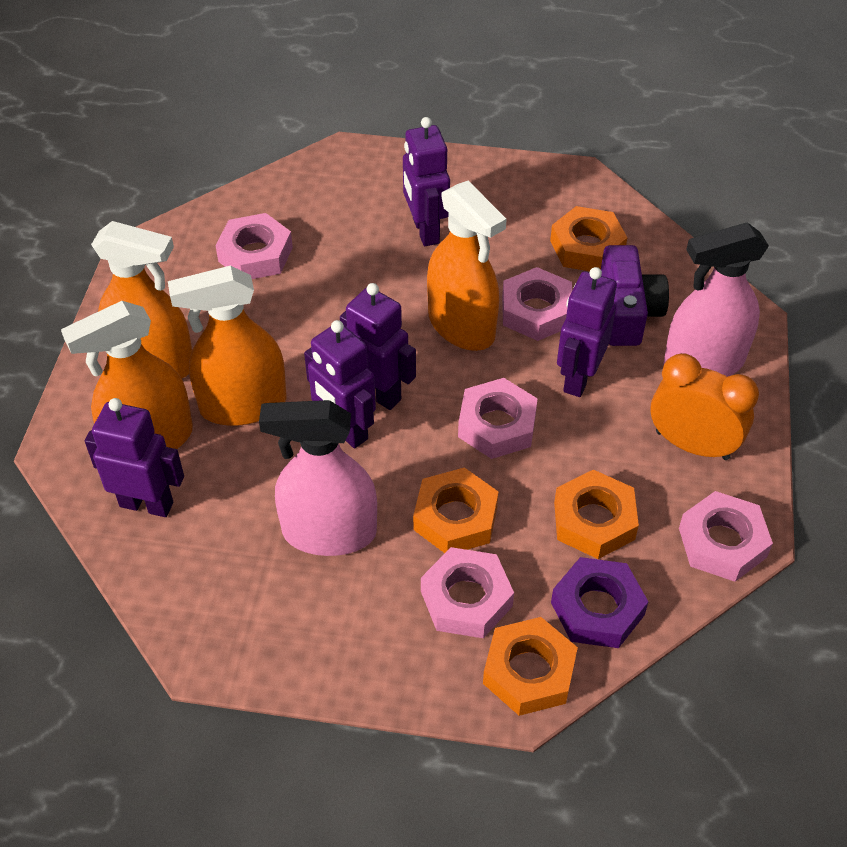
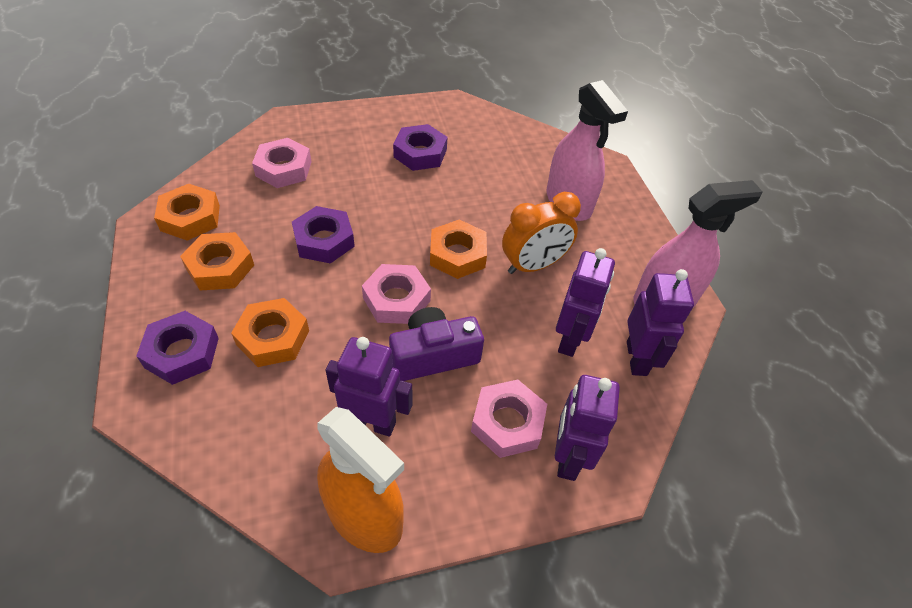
orange spray bottle: 4 -> 1
pink nut: 5 -> 3
purple nut: 1 -> 3
purple robot: 5 -> 4

